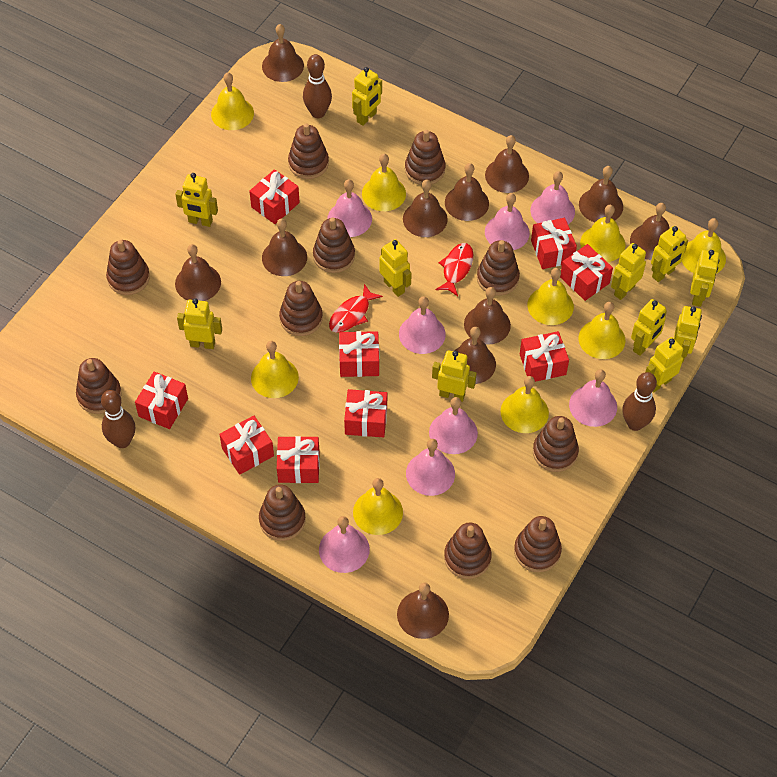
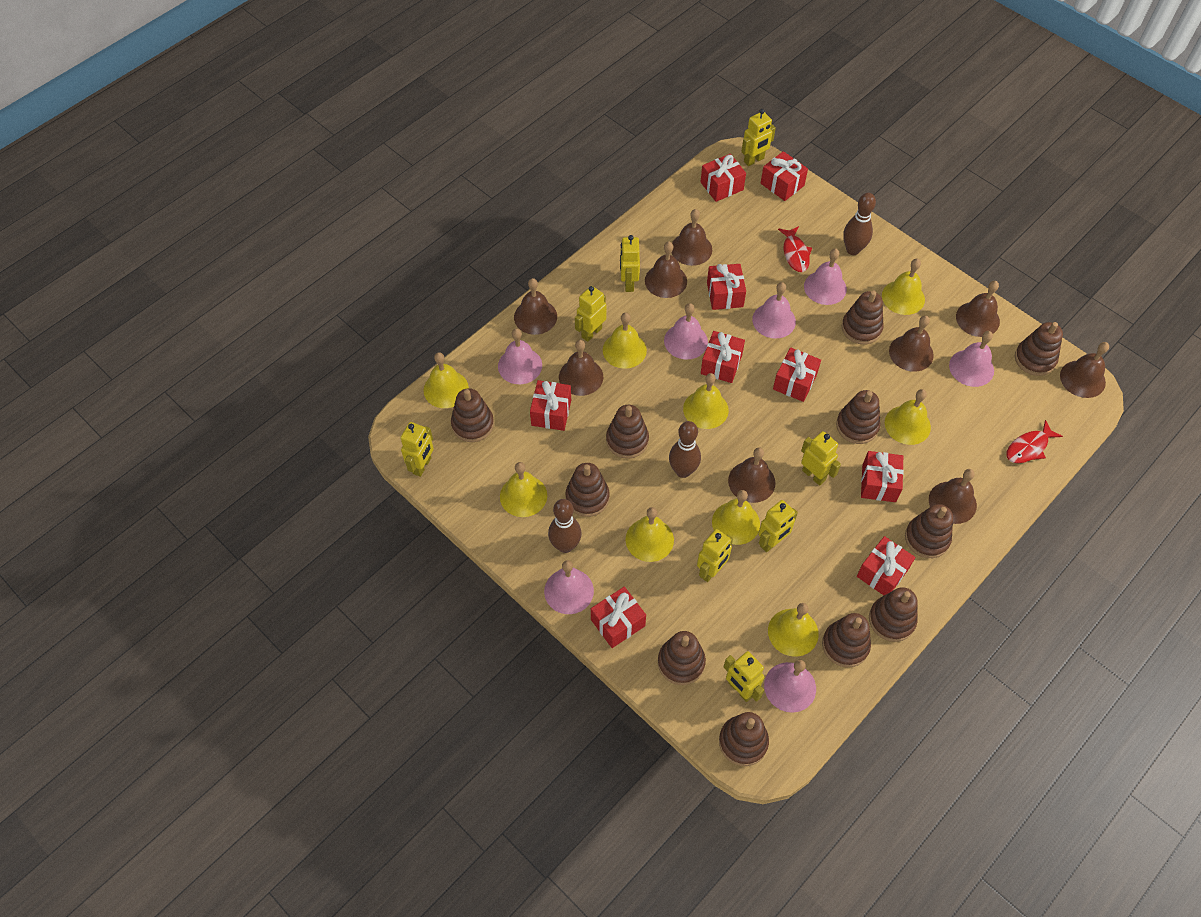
brown bell: 11 -> 9
pink bell: 8 -> 7
yellow robot: 11 -> 8

